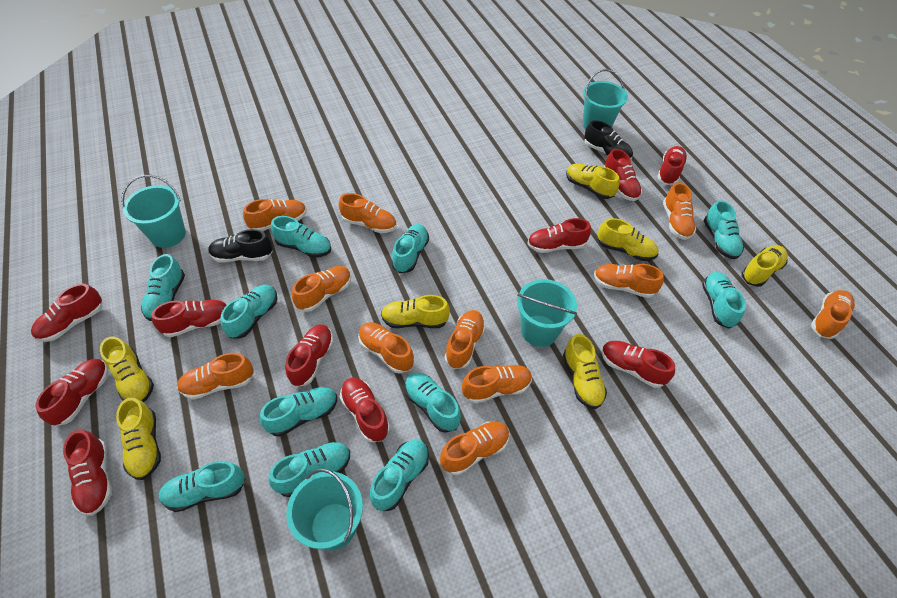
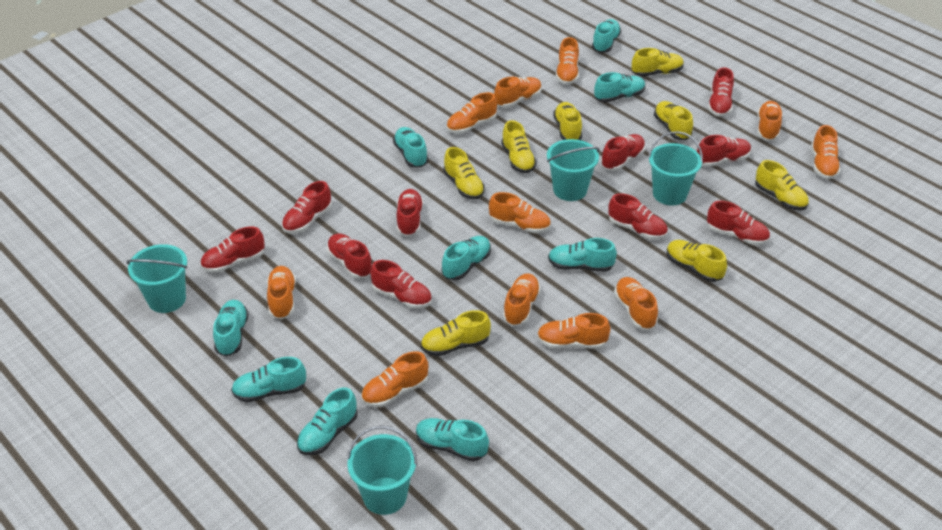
black shoe: 2 -> 0
turquoise shoe: 11 -> 9
yellow shoe: 7 -> 8

